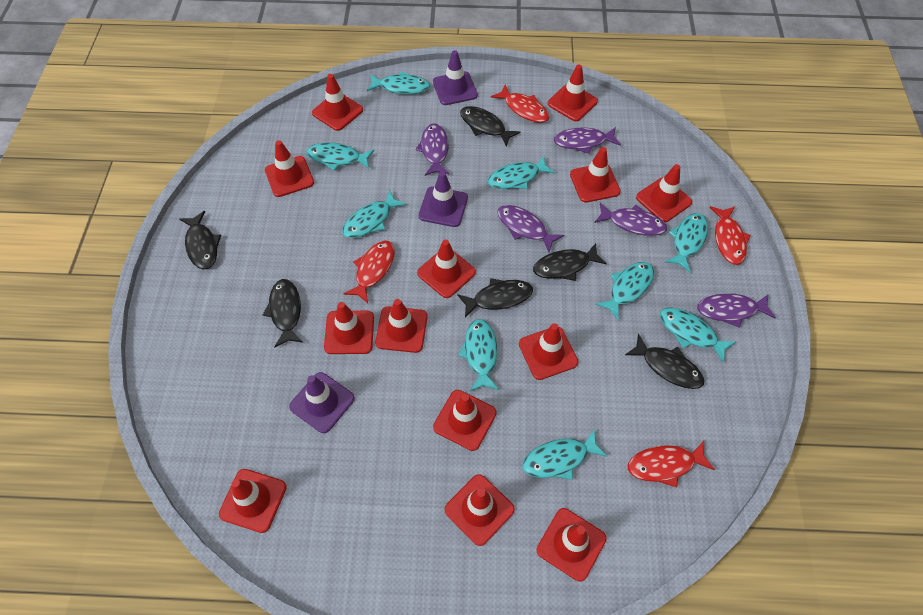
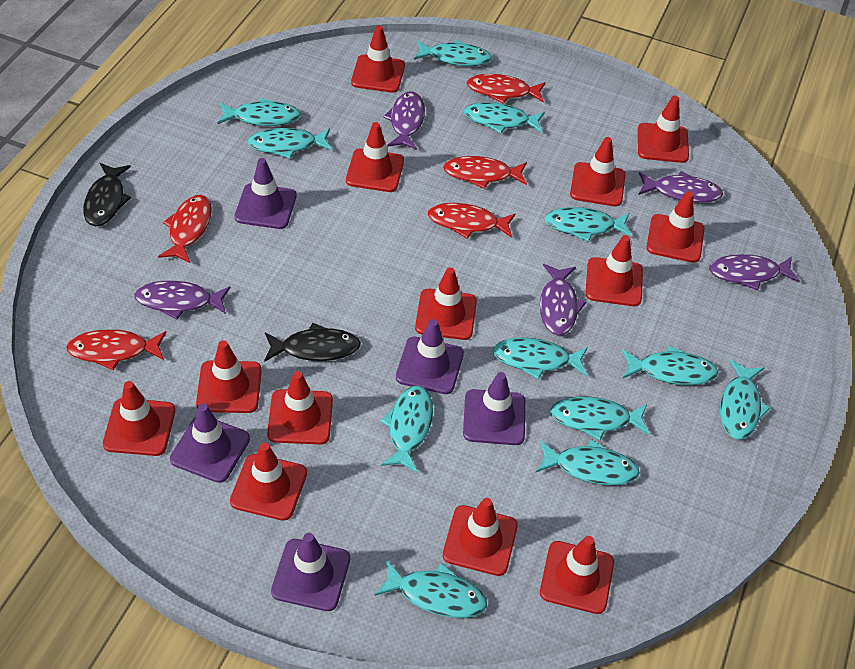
black fish: 6 -> 2
purple traffic cone: 3 -> 5
red fish: 4 -> 5
turquoise fish: 9 -> 12

